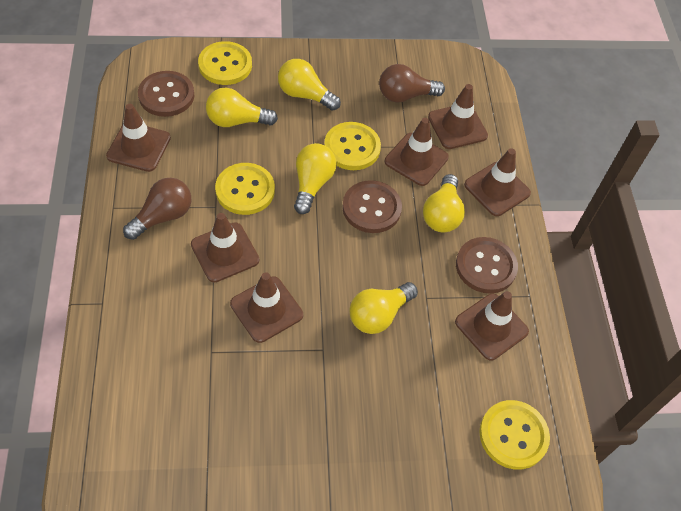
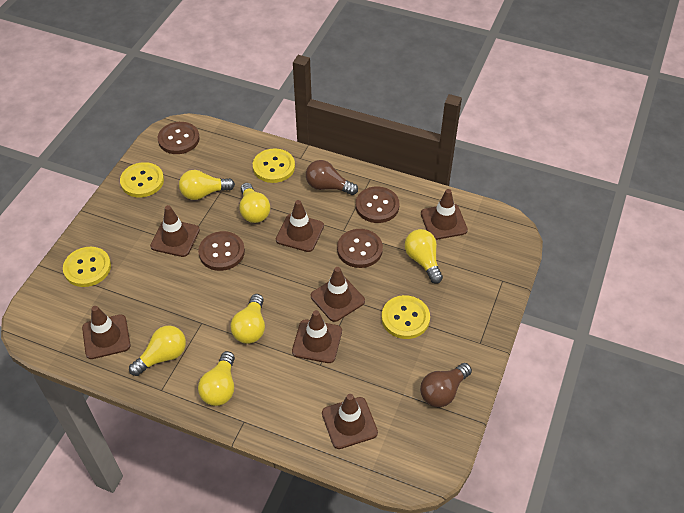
brown button: 3 -> 4
yellow light bulb: 5 -> 6

